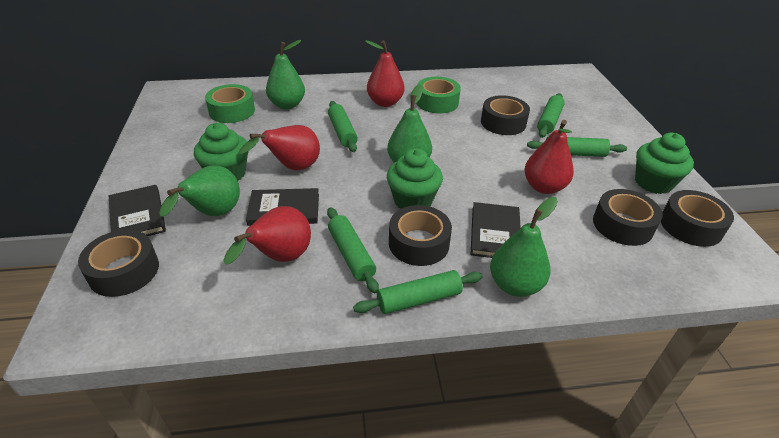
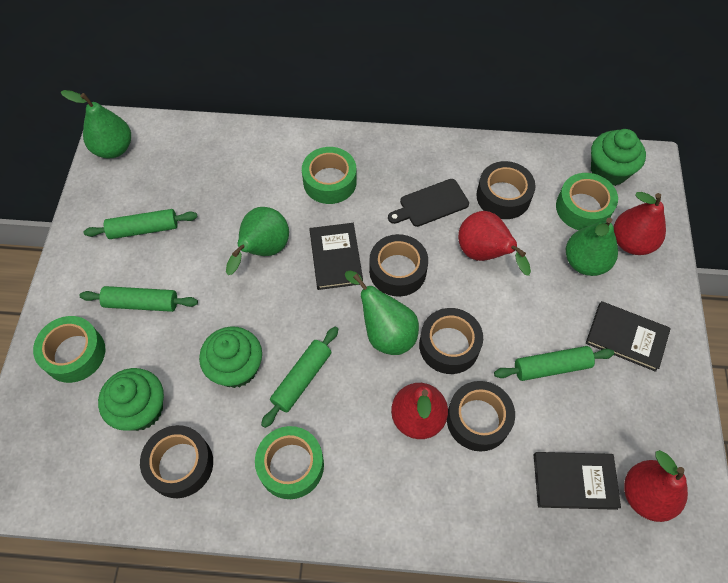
black cutting board: 0 -> 1
green rolling pin: 5 -> 4
green tape: 2 -> 4

